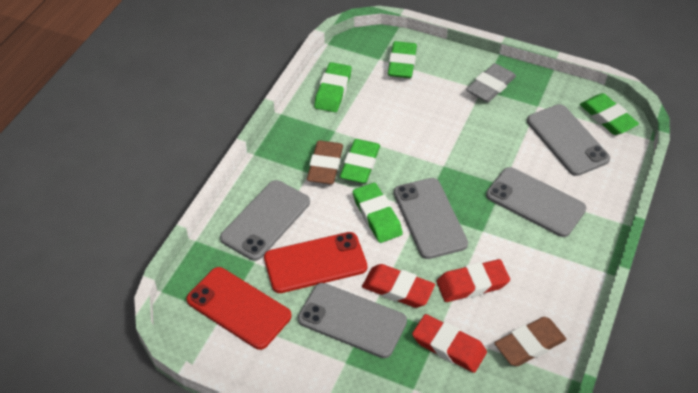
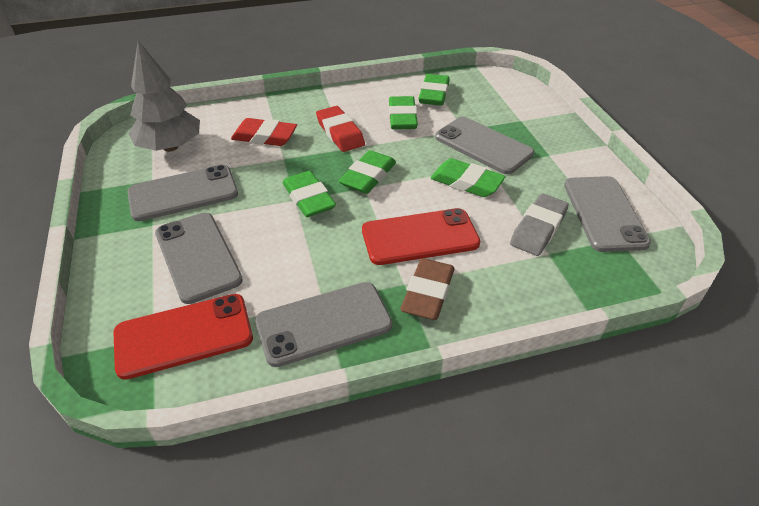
brown eraser: 2 -> 1
grey tree: 0 -> 1
red eraser: 3 -> 2

